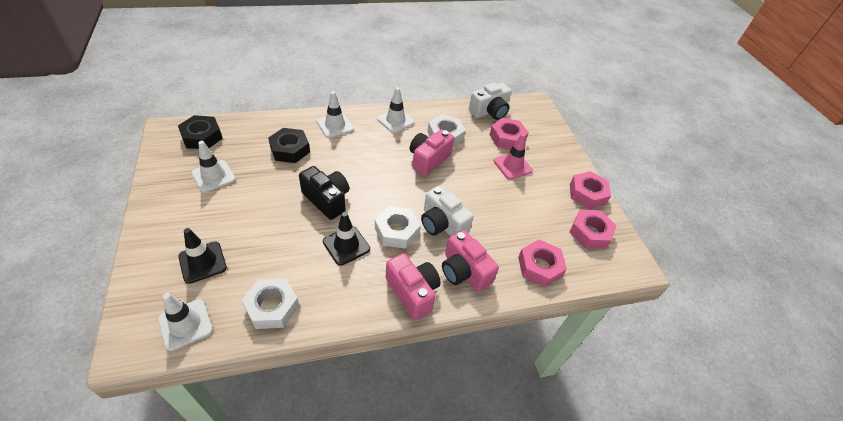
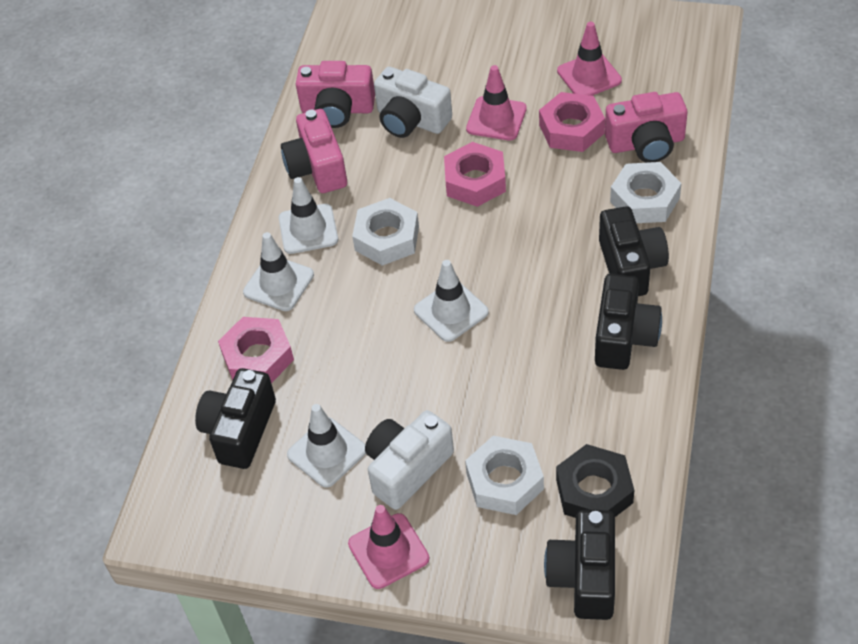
black camera: 1 -> 4
black nut: 2 -> 1
black traffic cone: 2 -> 0
pink nut: 4 -> 3
pink traffic cone: 1 -> 3

